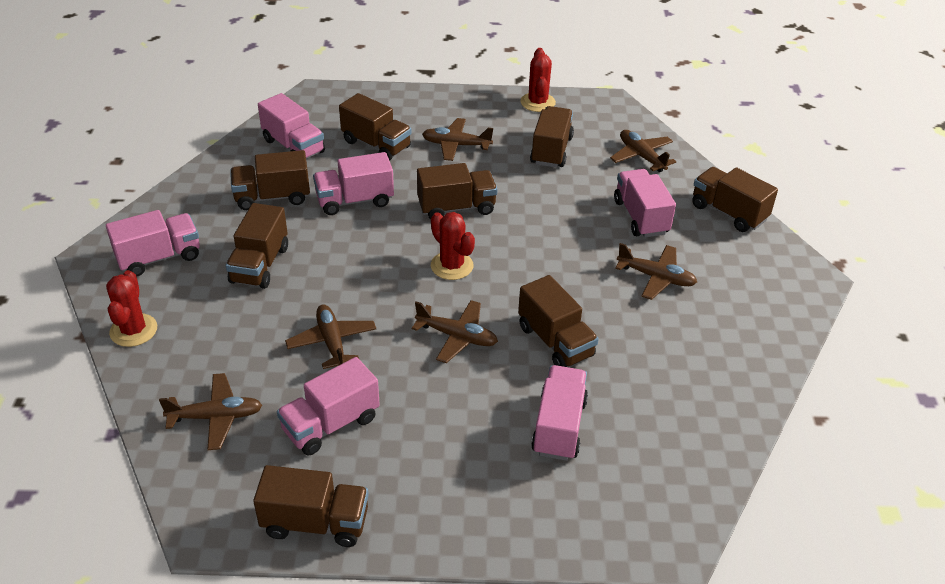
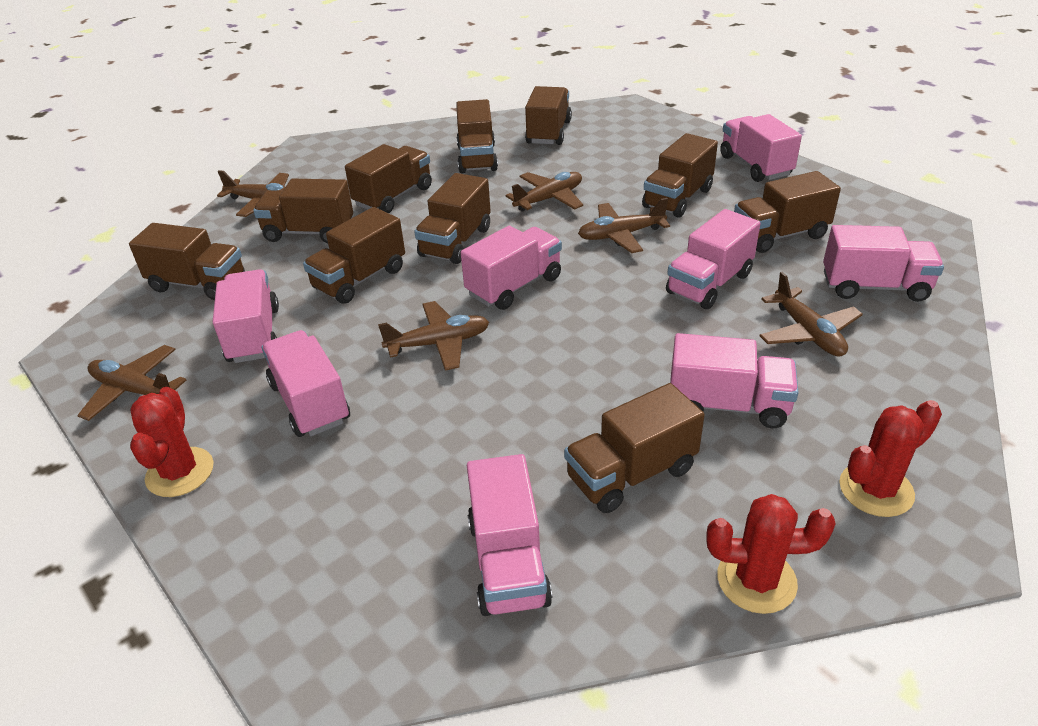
brown truck: 8 -> 10
pink truck: 6 -> 8

